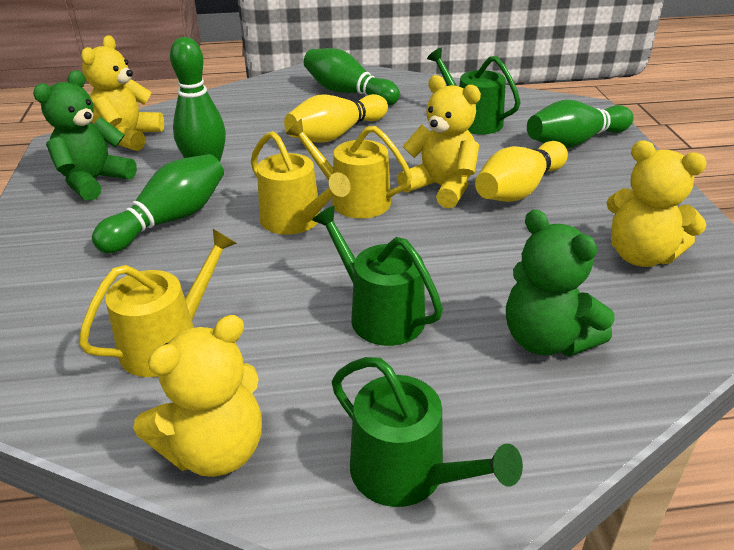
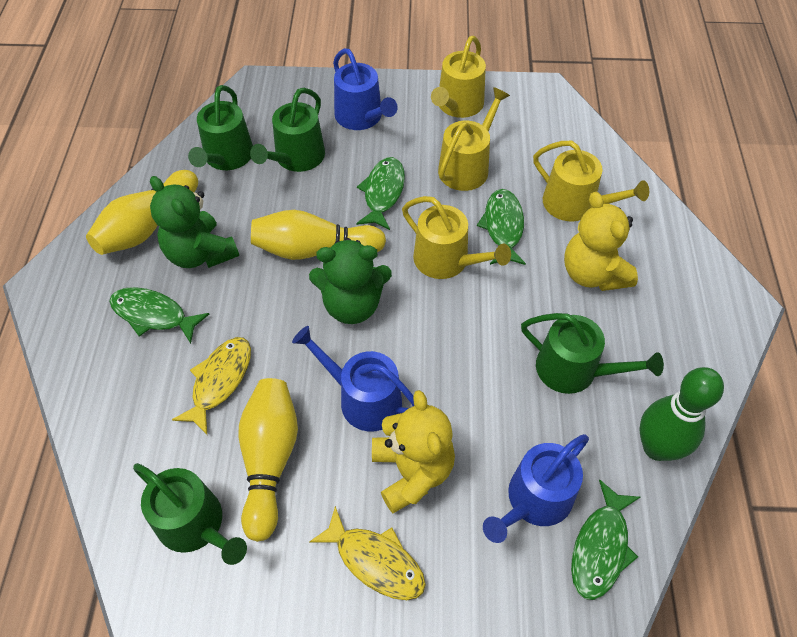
blue watering can: 0 -> 3
green bowling pin: 4 -> 1
green fish: 0 -> 4
green watering can: 3 -> 4
yellow bowling pin: 2 -> 3
yellow fish: 0 -> 2
yellow teddy bear: 4 -> 2
yellow watering can: 3 -> 4

